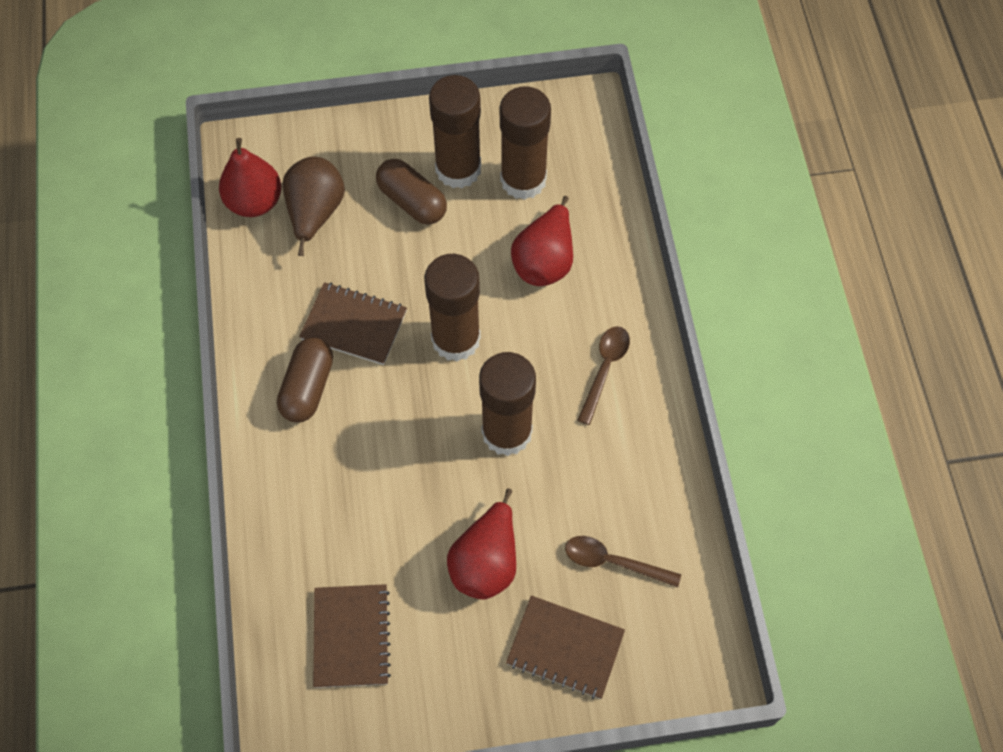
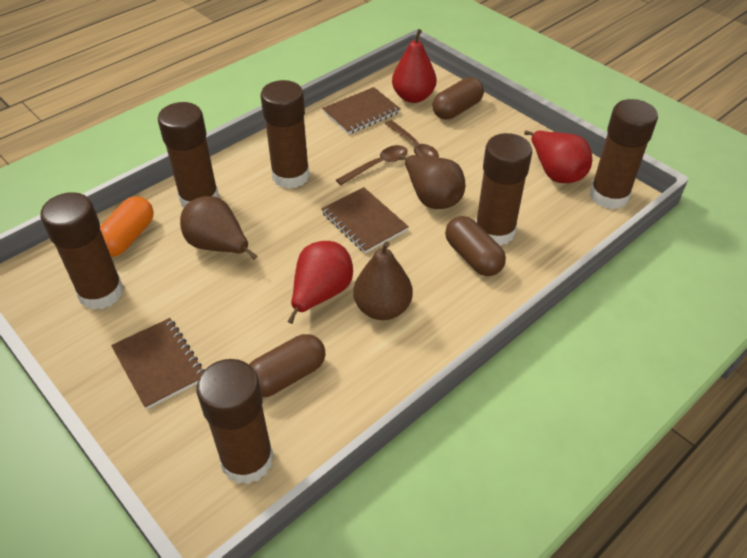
brown capsule: 2 -> 3
brown glue stick: 4 -> 6
brown pear: 1 -> 3
orange capsule: 0 -> 1

